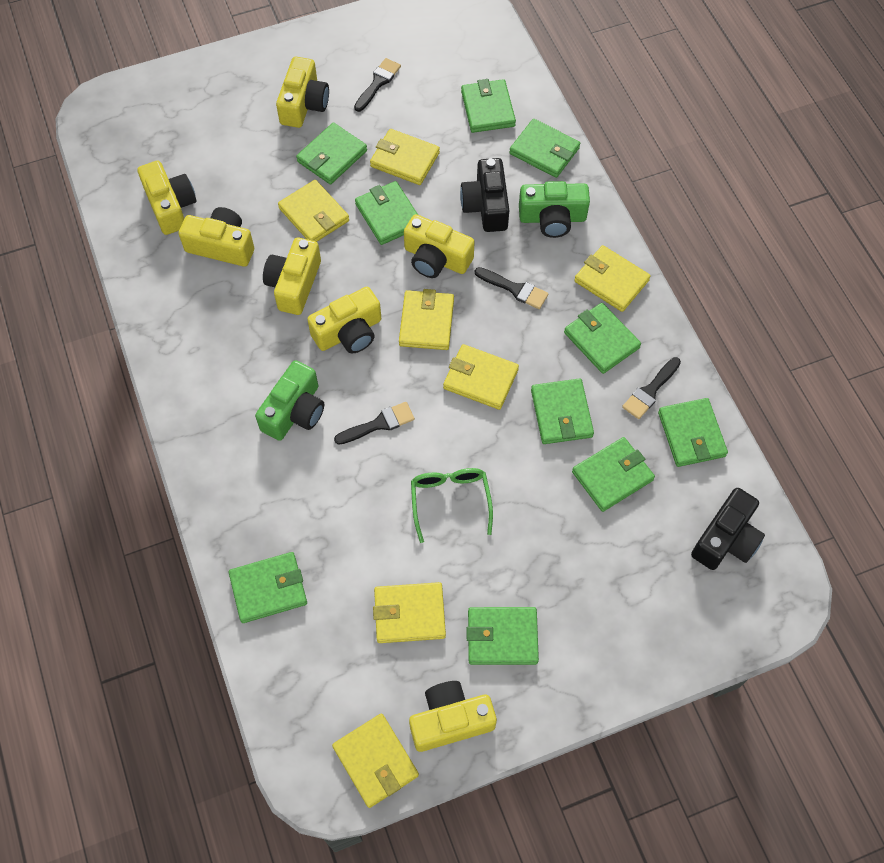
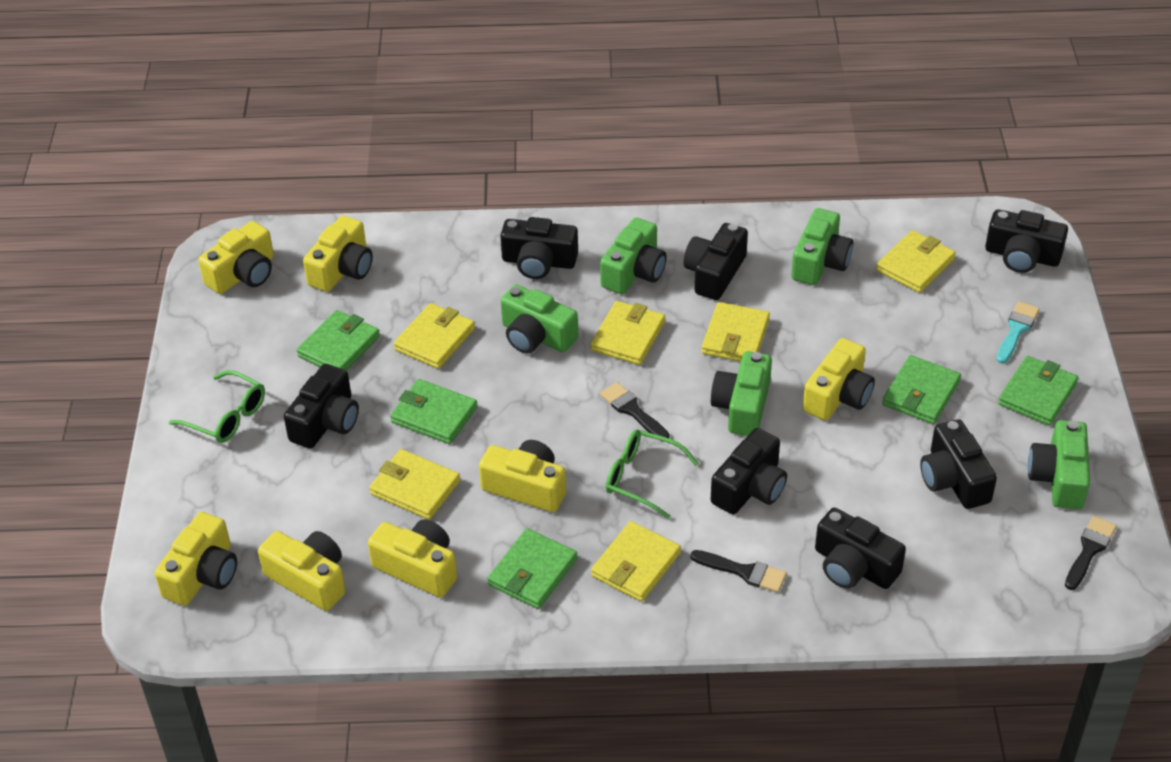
black brush: 4 -> 3
black camera: 2 -> 7
green camera: 2 -> 5
green glasses: 1 -> 2
green wallet: 10 -> 5
turquoise brush: 0 -> 1
yellow wallet: 7 -> 6

